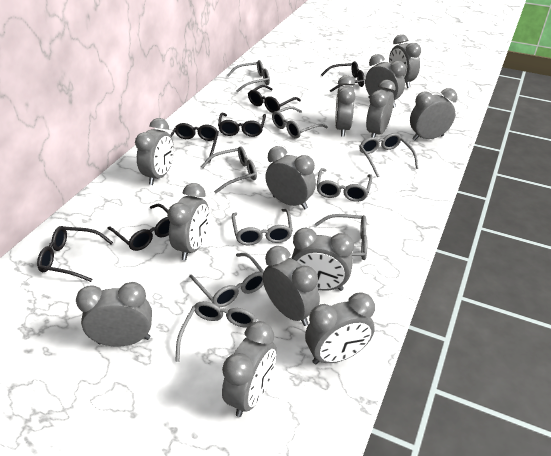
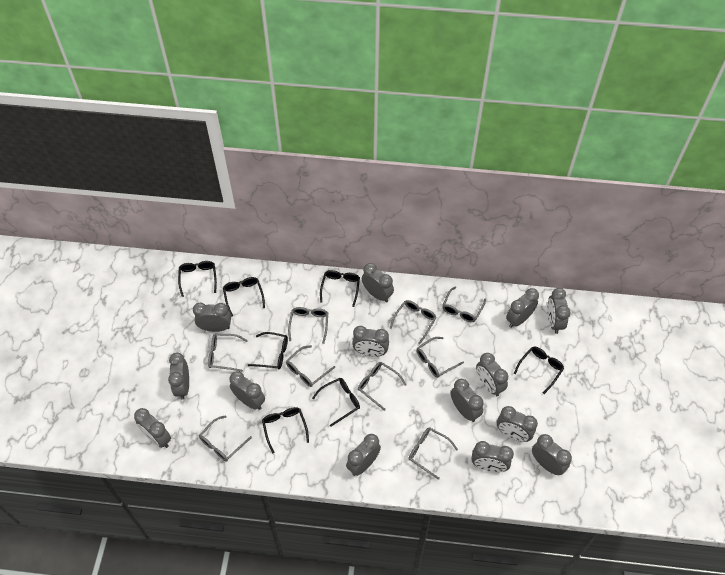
black glasses: 6 -> 7
grey clock: 13 -> 14

